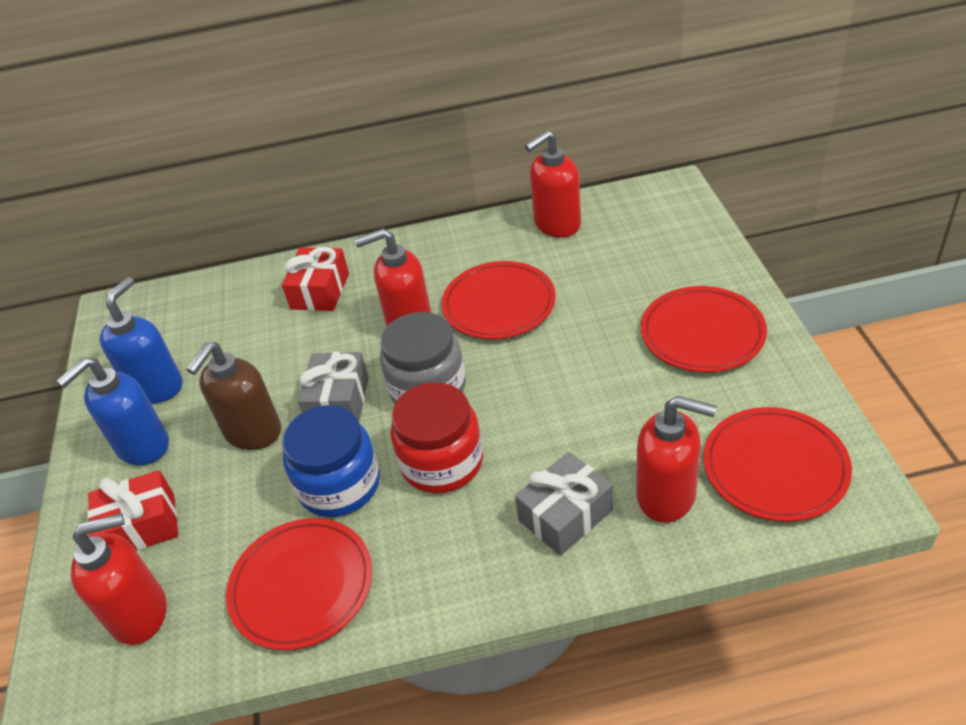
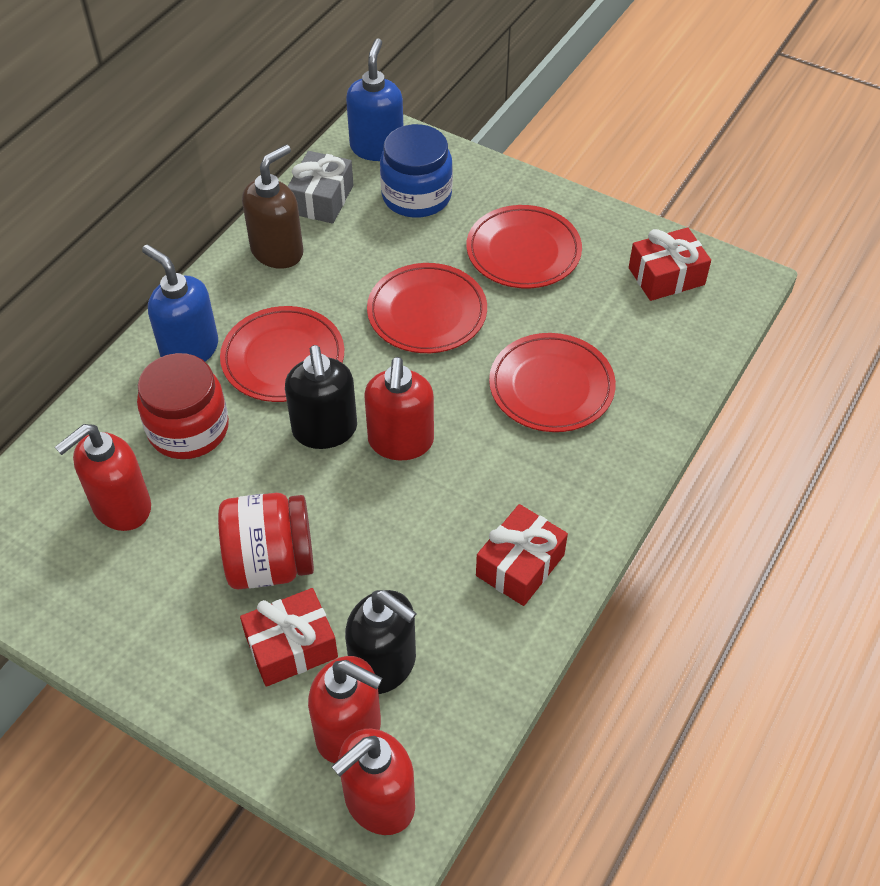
black soap dispenser: 0 -> 2
grey gift: 2 -> 1
grey jar: 1 -> 0
red gift: 2 -> 3
red jar: 1 -> 2

